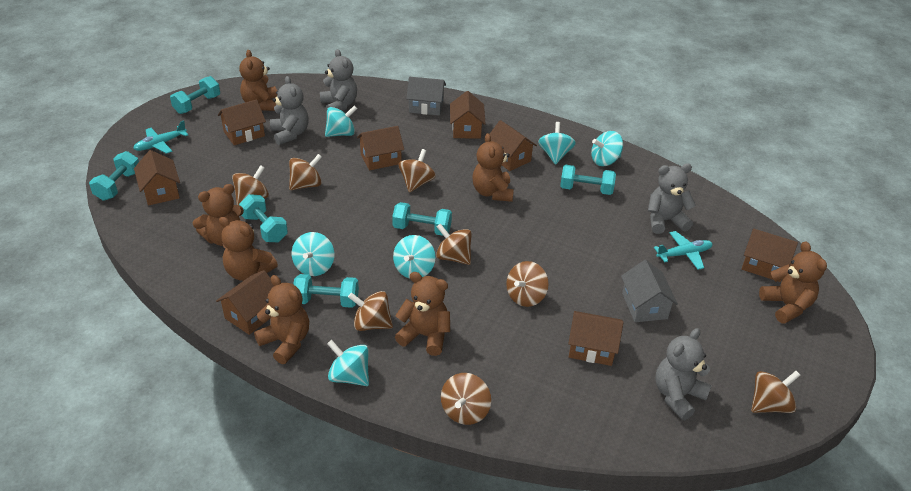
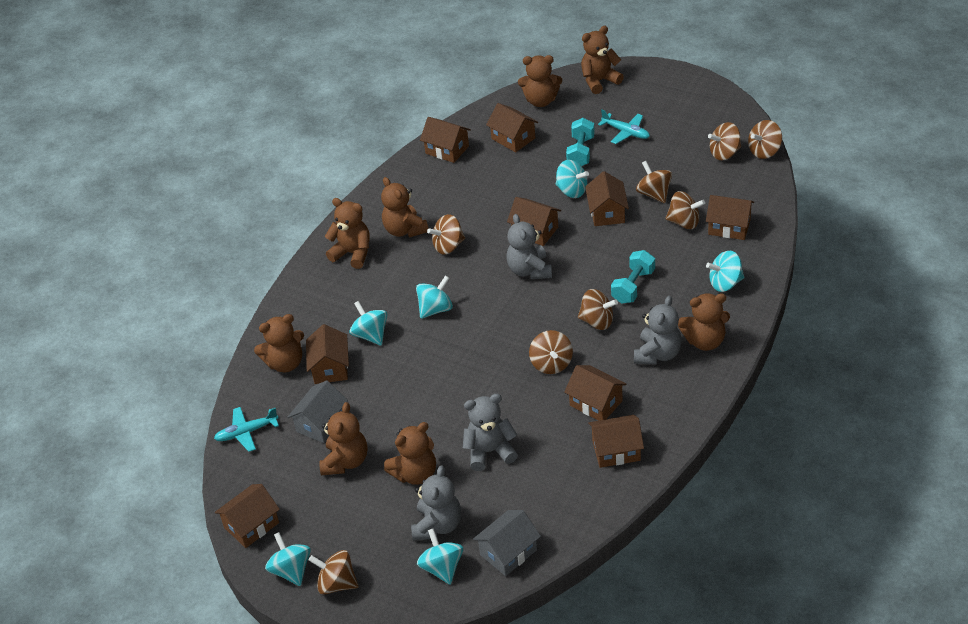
brown house: 8 -> 9
brown teddy bear: 7 -> 8
turquoise dumbbell: 6 -> 2

